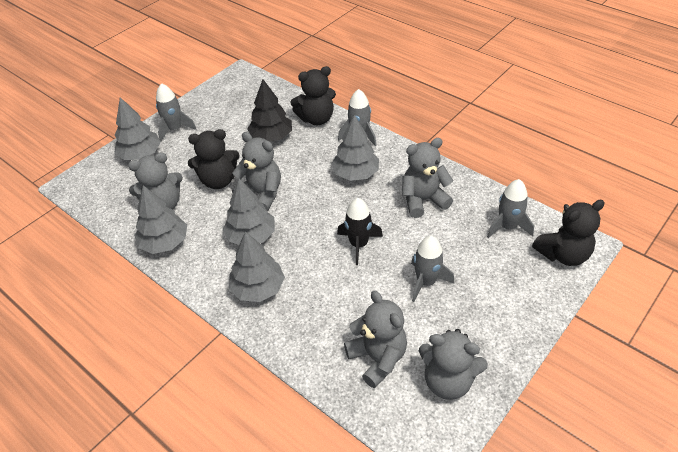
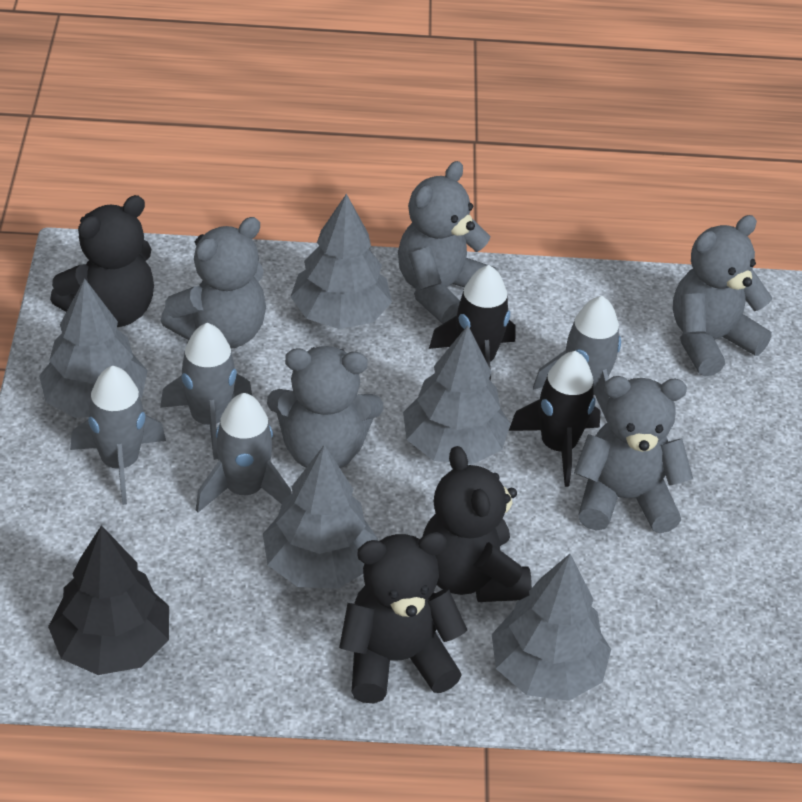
black rocket: 1 -> 2

